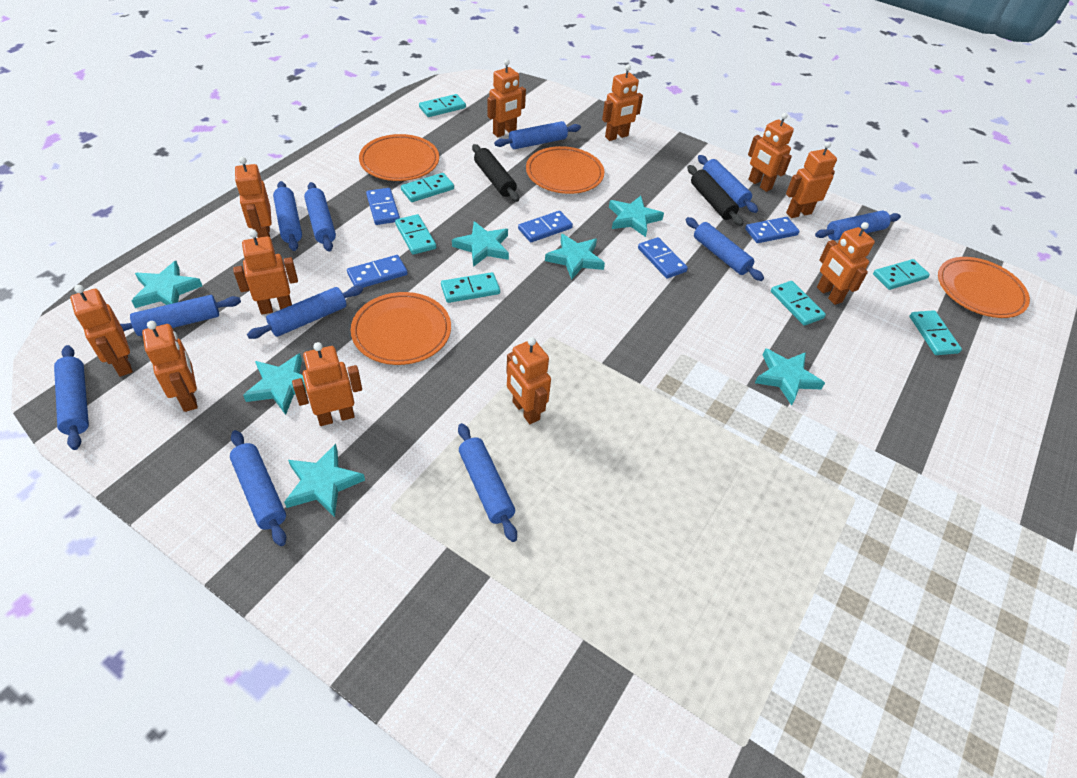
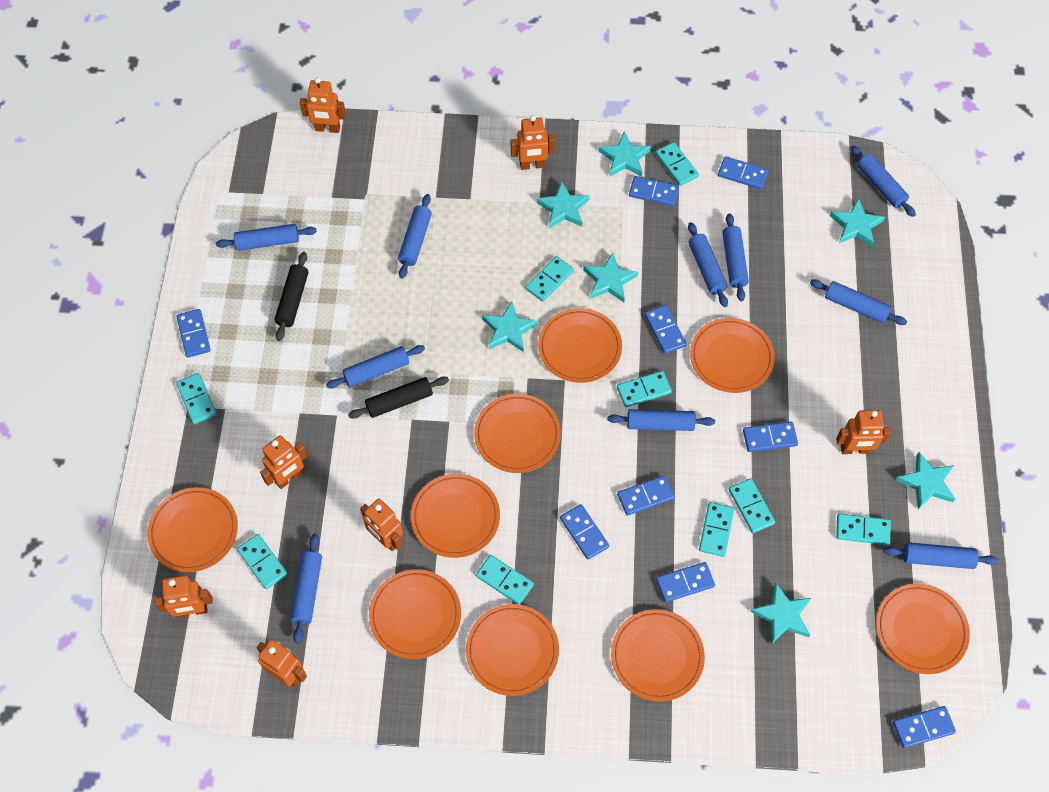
blue domino: 5 -> 9
blue rolling pin: 11 -> 10
orange plate: 4 -> 9
orange robot: 11 -> 7
turquoise domino: 7 -> 9

